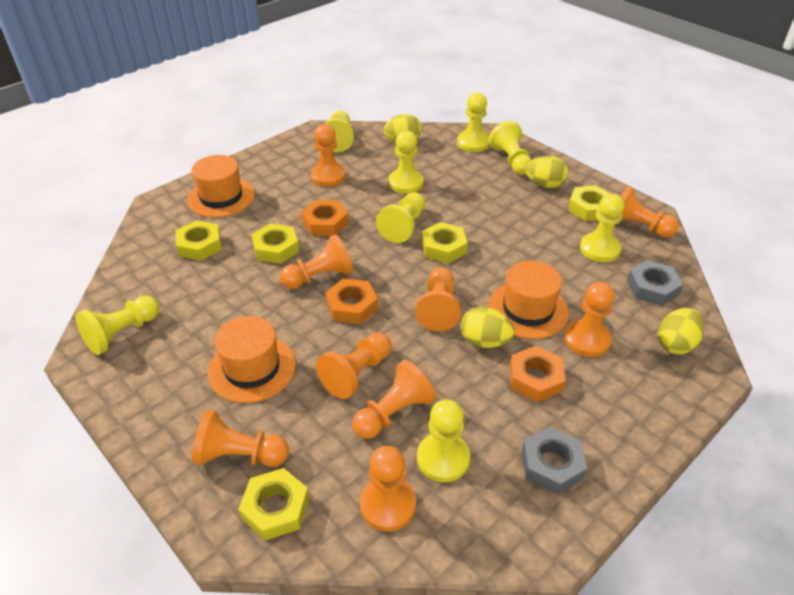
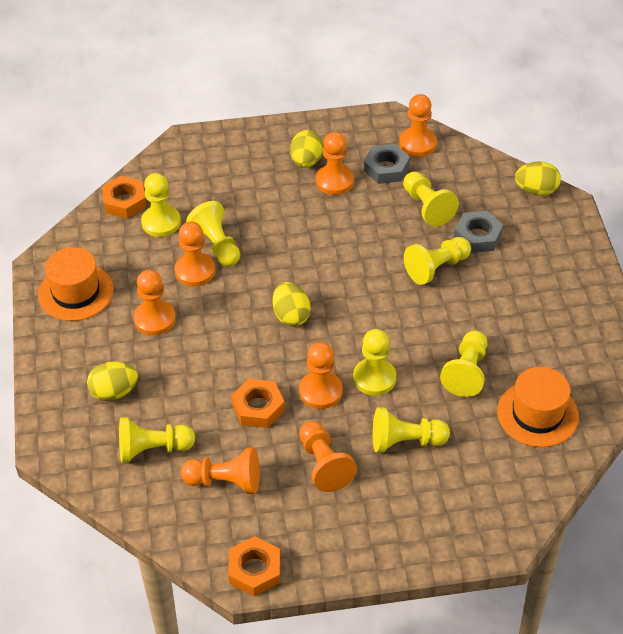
orange hat: 3 -> 2
orange pawn: 9 -> 7
yellow nut: 5 -> 0

